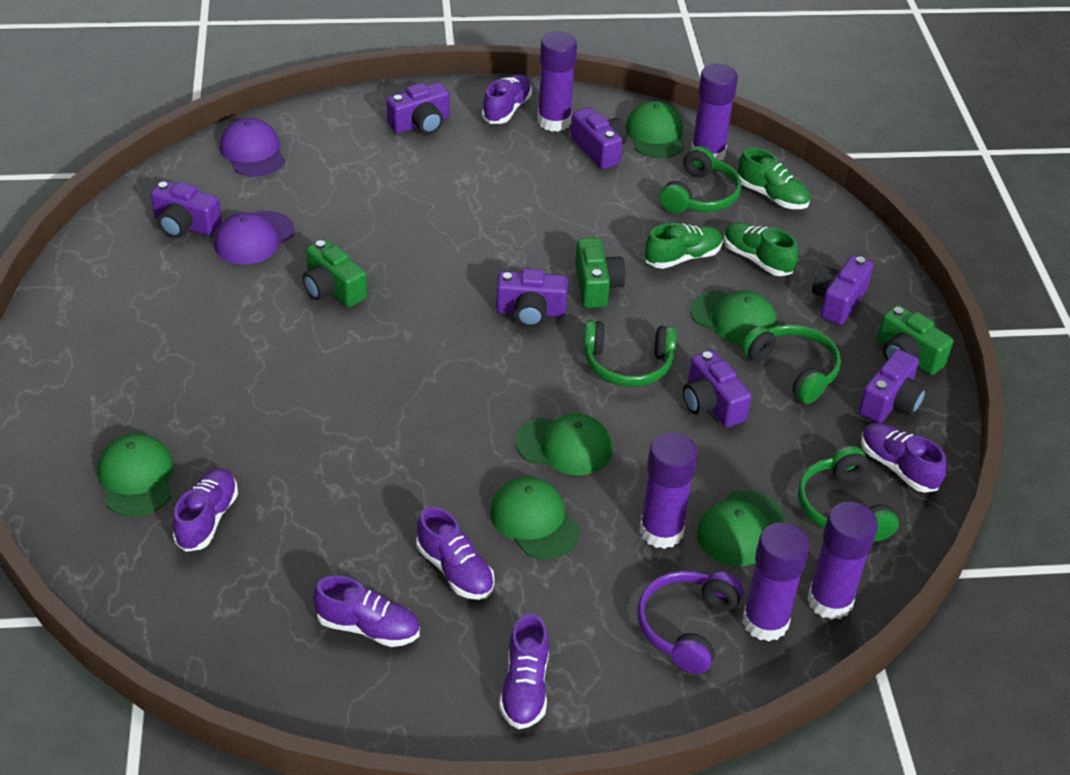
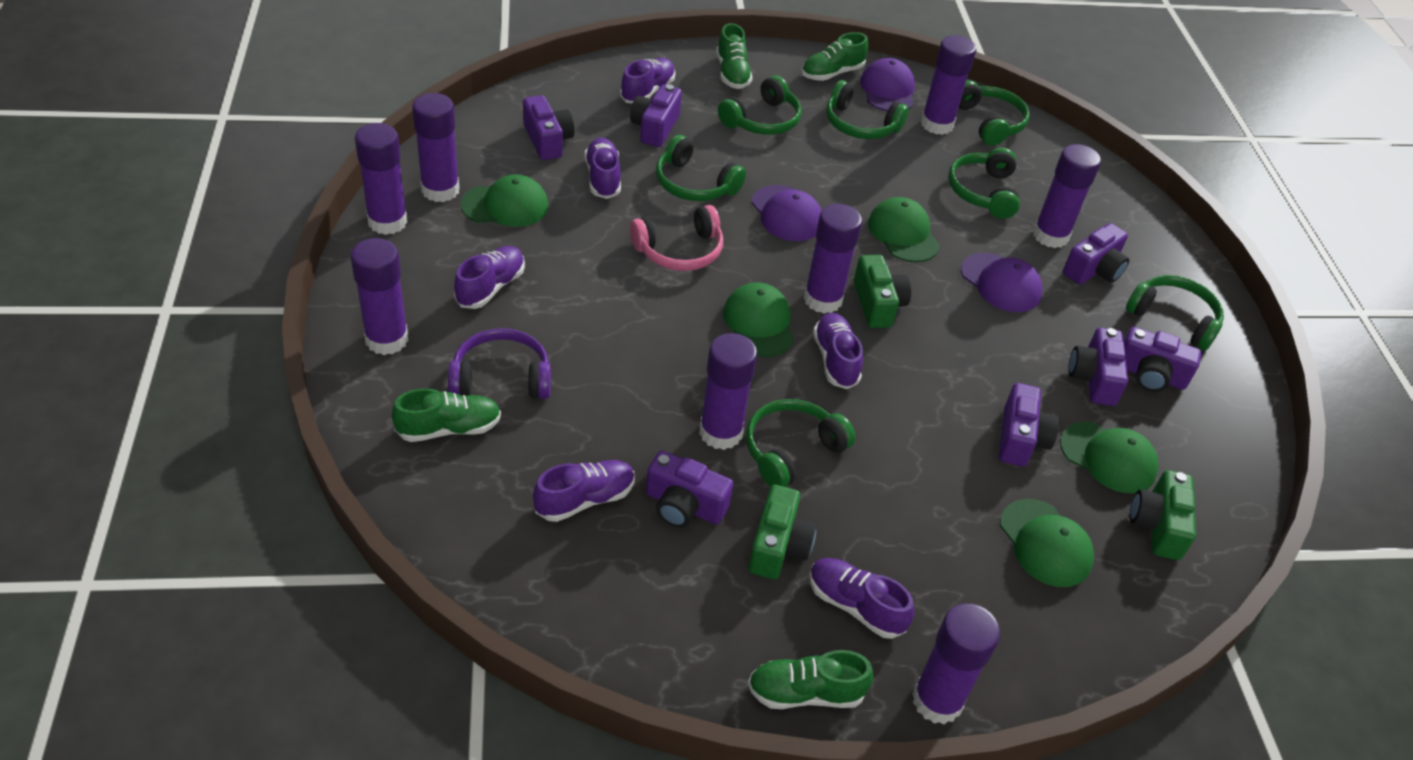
green cap: 6 -> 5
green headphones: 4 -> 7
green shoe: 3 -> 4
pink headphones: 0 -> 1
purple cap: 2 -> 3
purple glue stick: 5 -> 8

